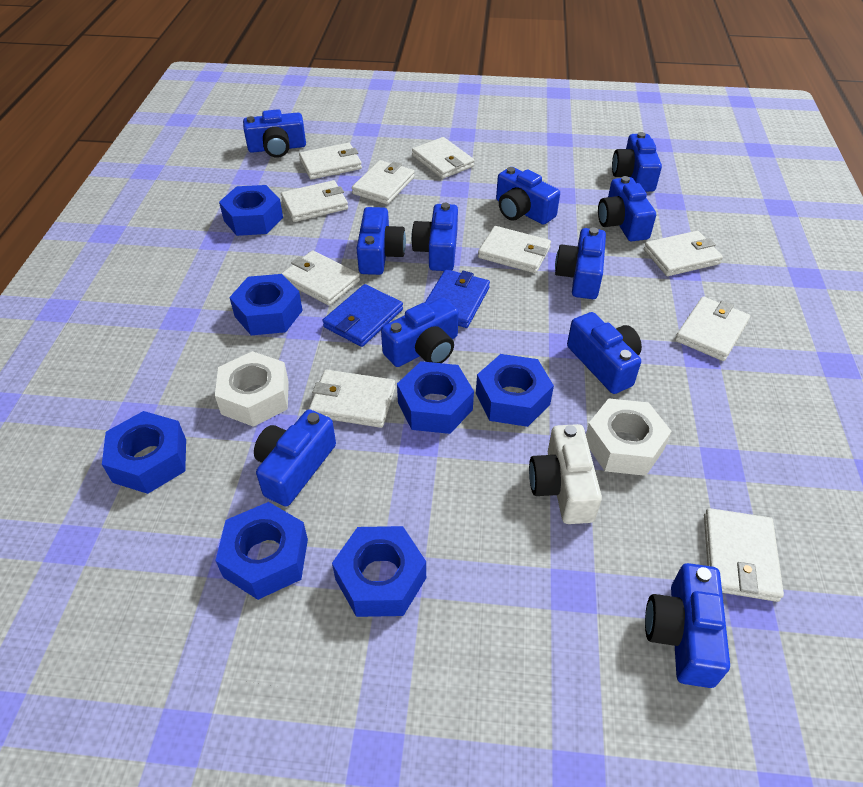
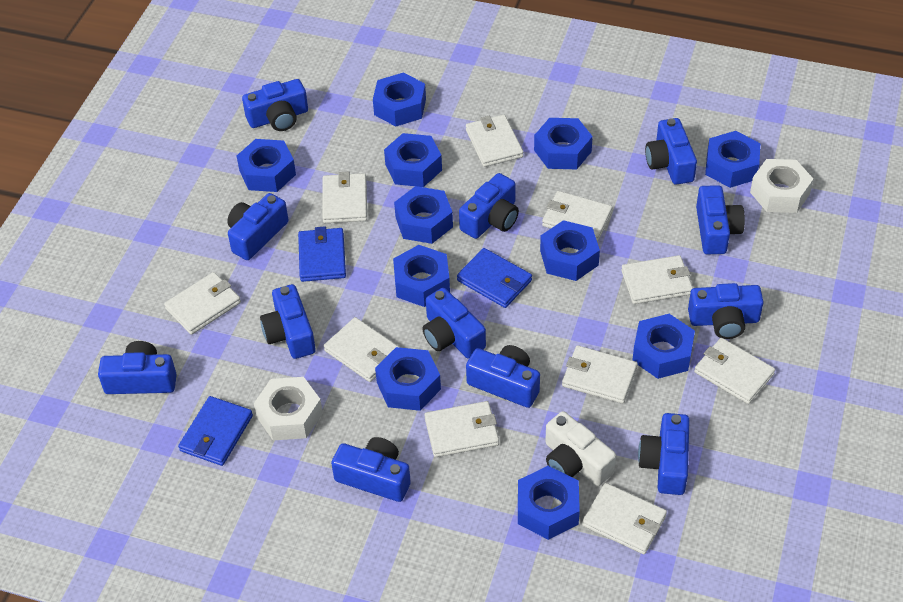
blue camera: 11 -> 12
blue nut: 7 -> 11
blue wallet: 2 -> 3

